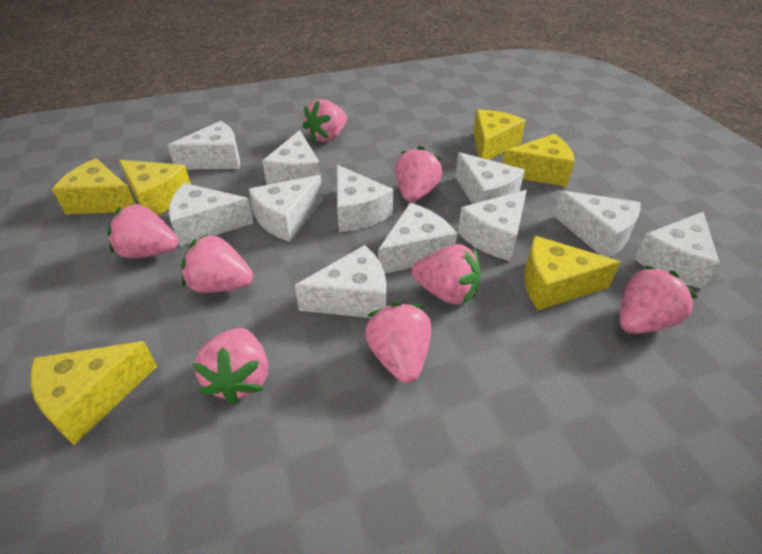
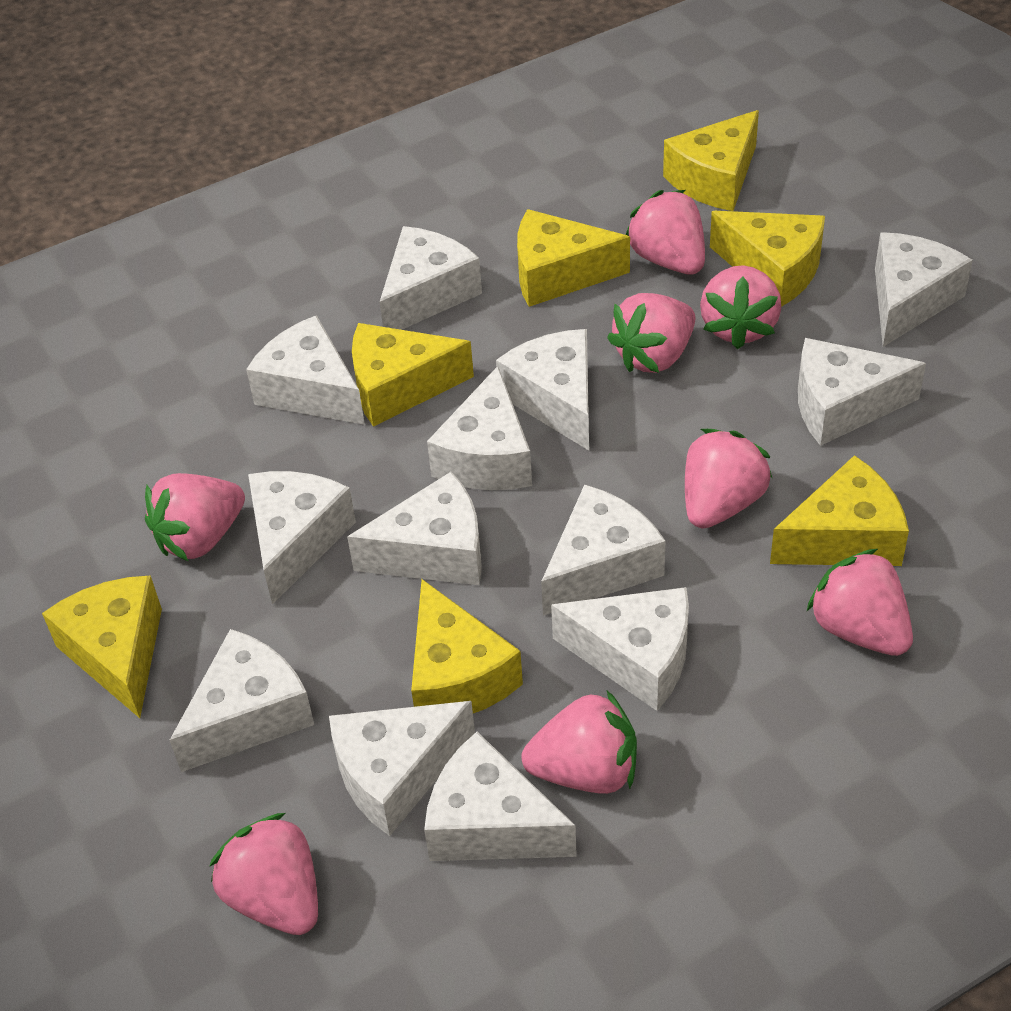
white cheese: 11 -> 13
yellow cheese: 6 -> 7

